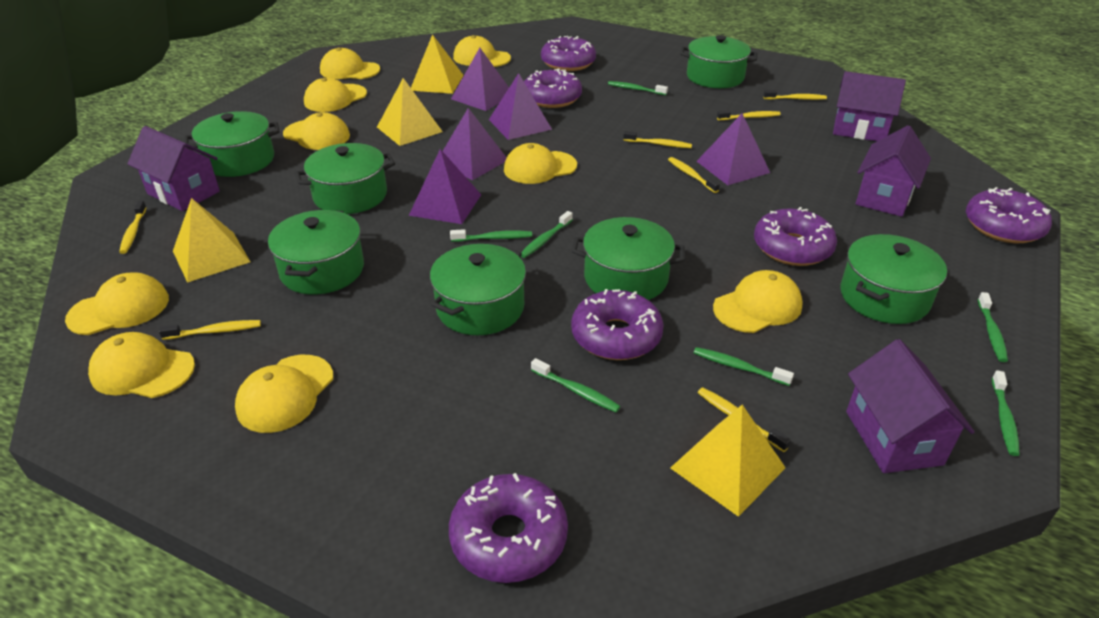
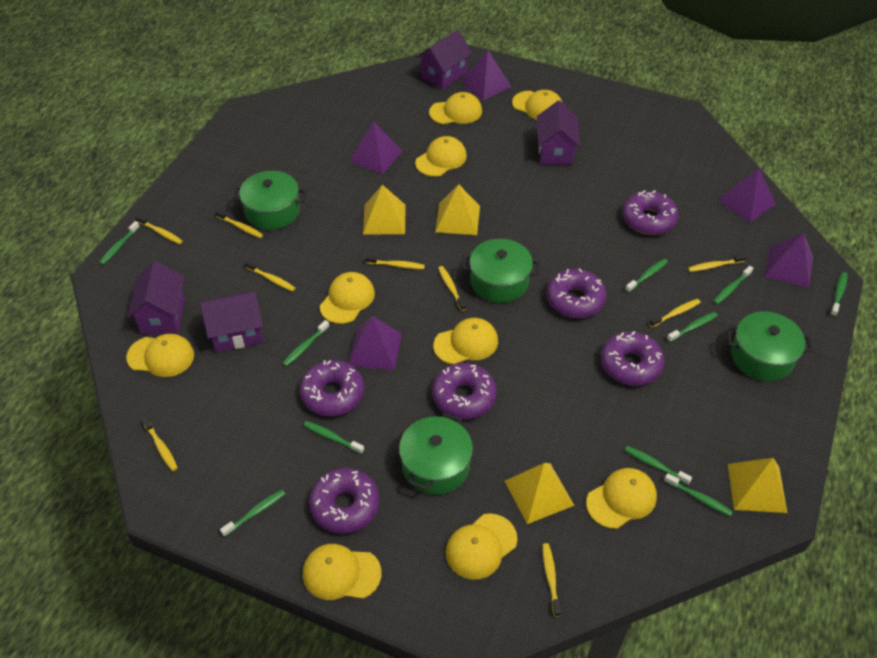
green pot: 7 -> 4
green toothbrush: 7 -> 10
yellow toothbrush: 7 -> 9

